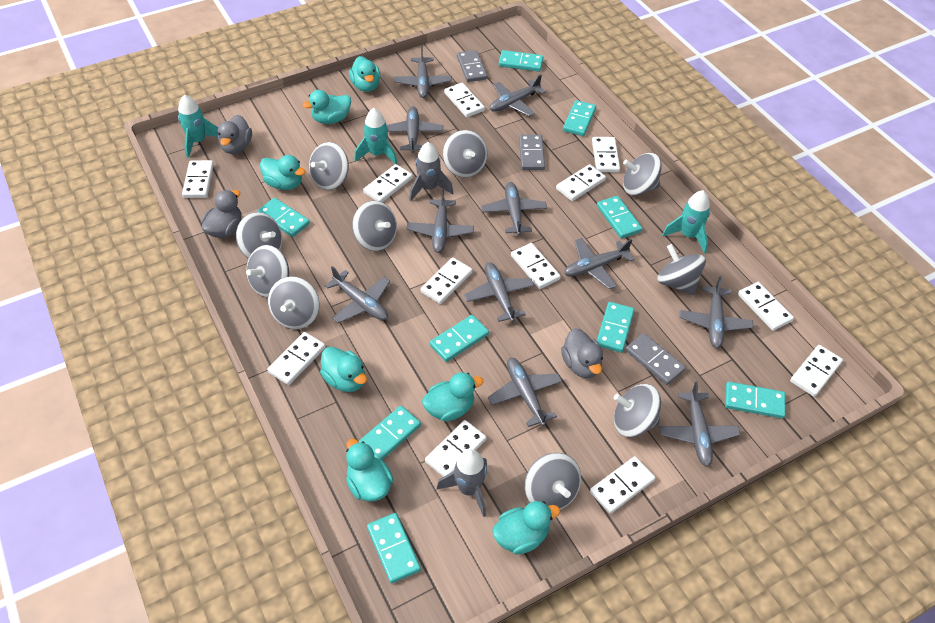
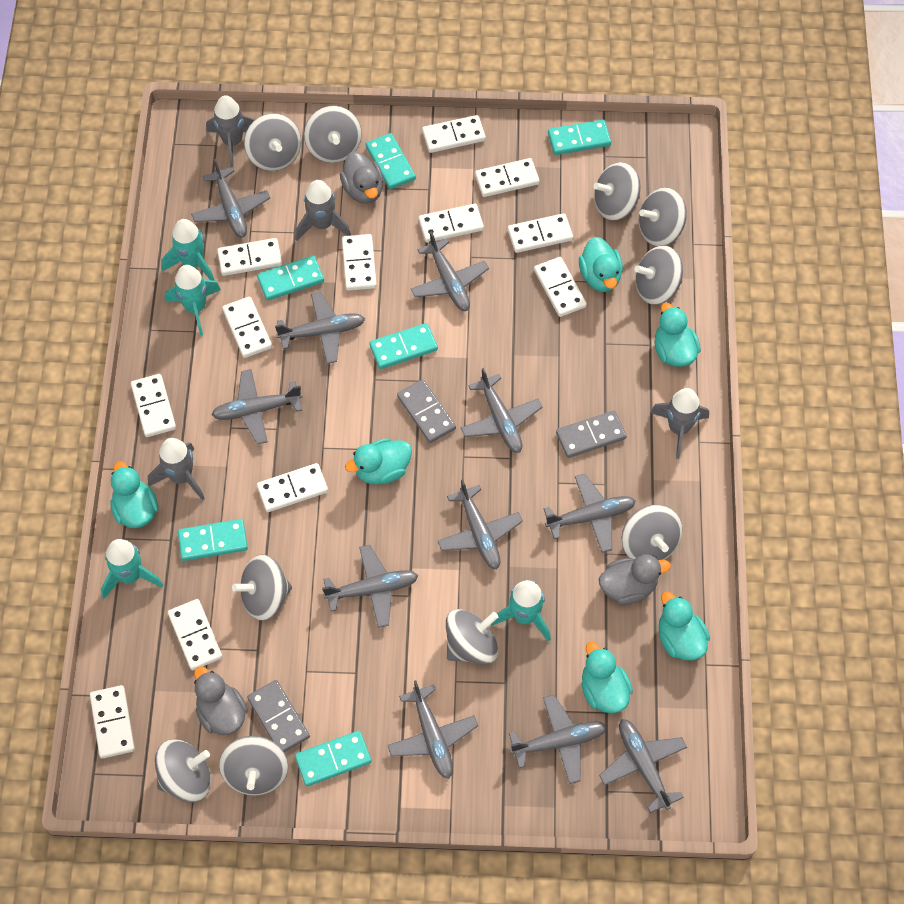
grey rocket: 2 -> 4
turquoise domino: 9 -> 6
turquoise duck: 7 -> 6
turquoise rocket: 3 -> 4

